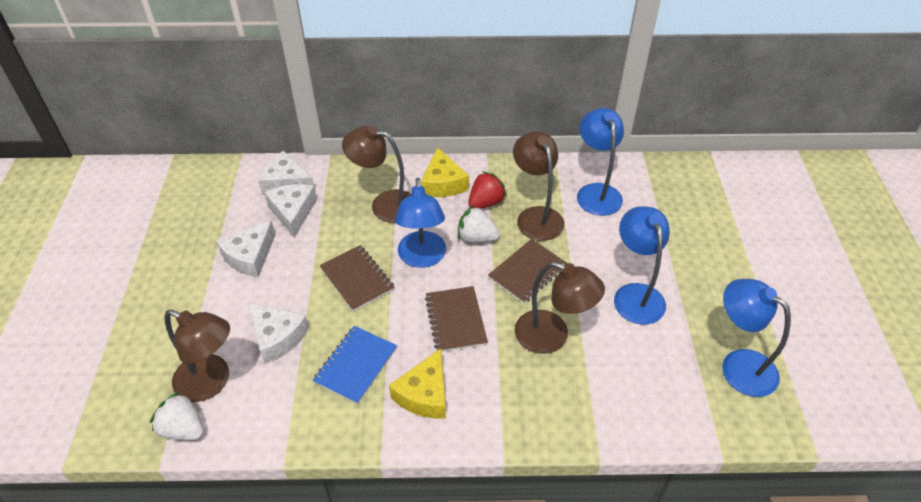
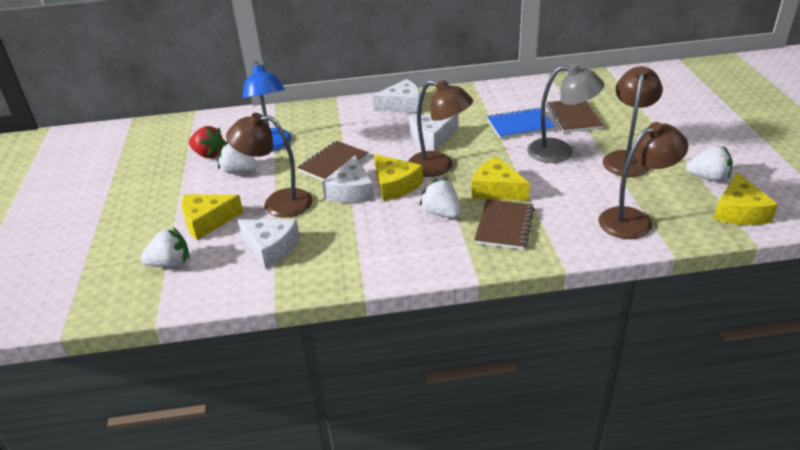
blue lamp: 4 -> 1
grey lamp: 0 -> 1
white strawberry: 2 -> 4
yellow cheese: 2 -> 4

